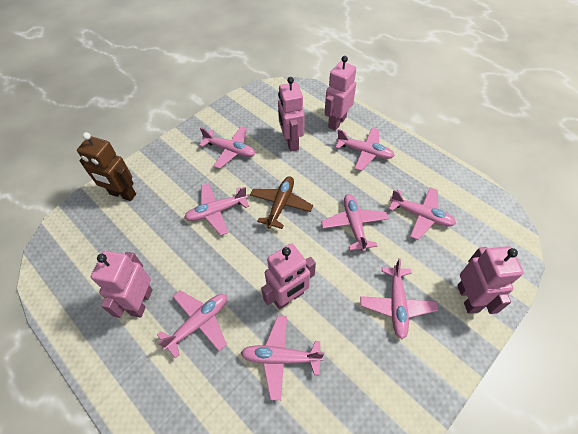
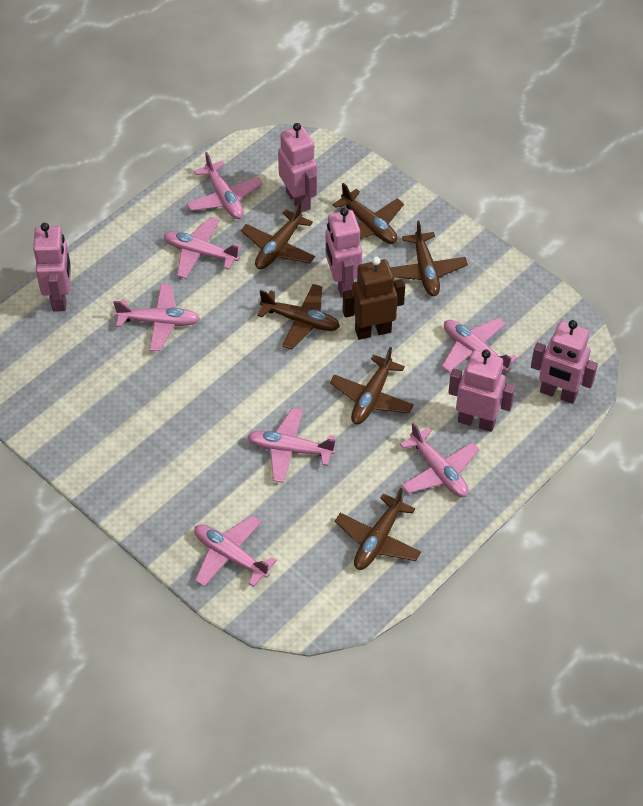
brown plane: 1 -> 6
pink plane: 8 -> 7

